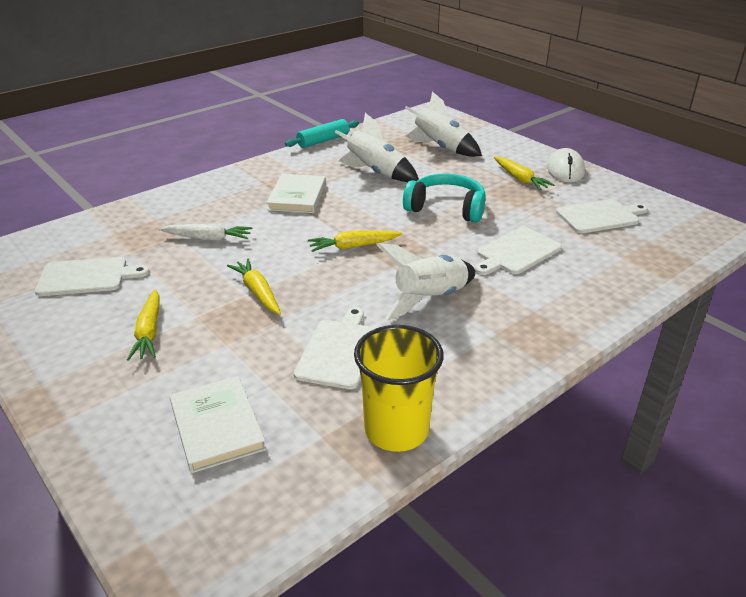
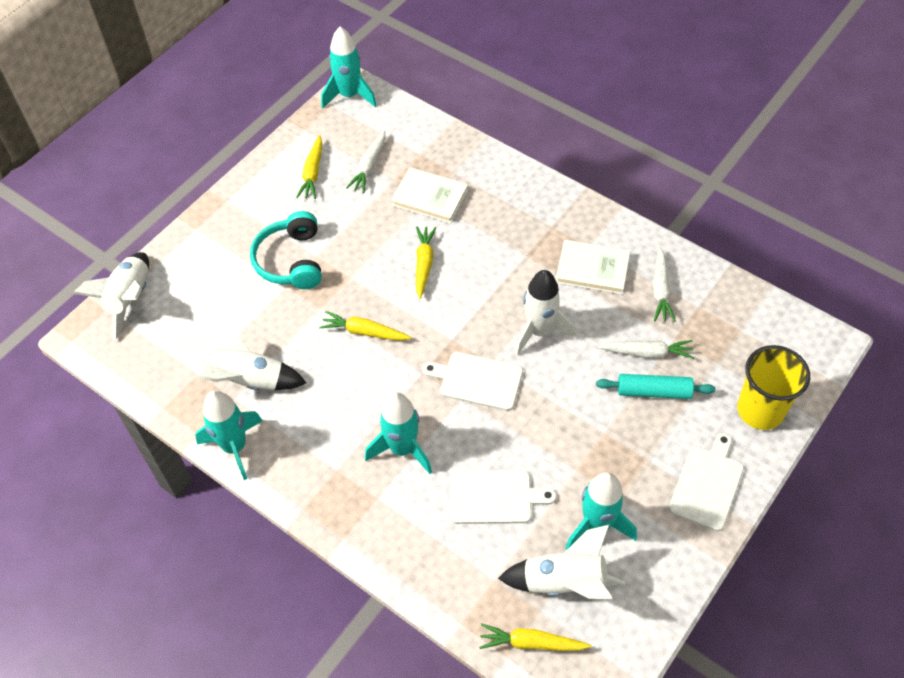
turquoise rocket: 0 -> 4
white carrot: 1 -> 3
white cutting board: 4 -> 3
white mouse: 1 -> 0
white rocket: 3 -> 4

